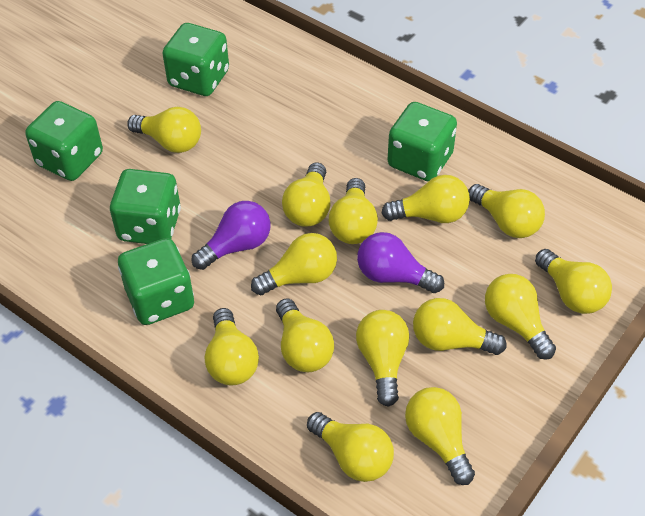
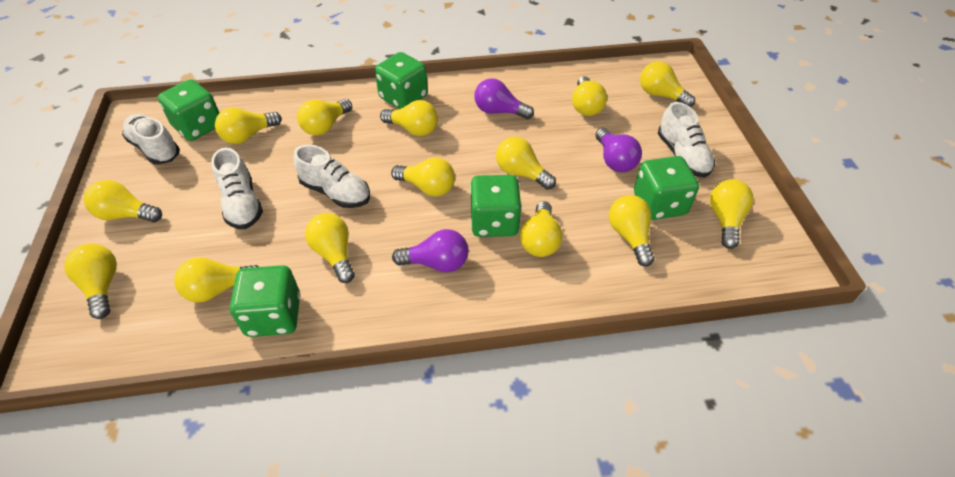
purple light bulb: 2 -> 3
white shoe: 0 -> 4

